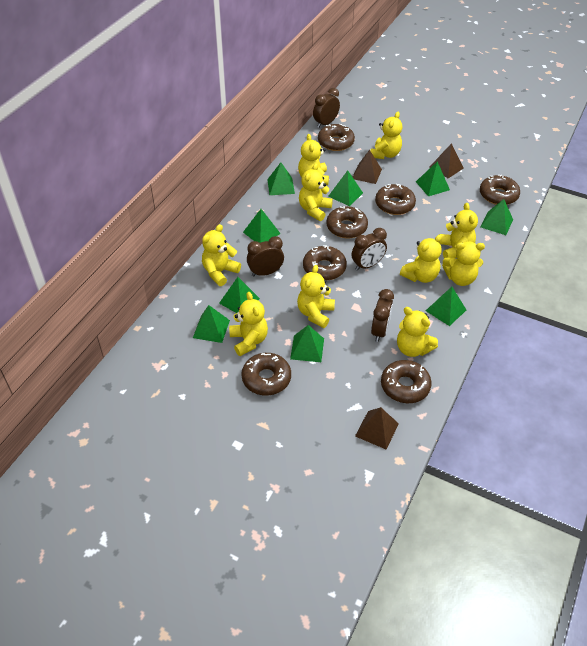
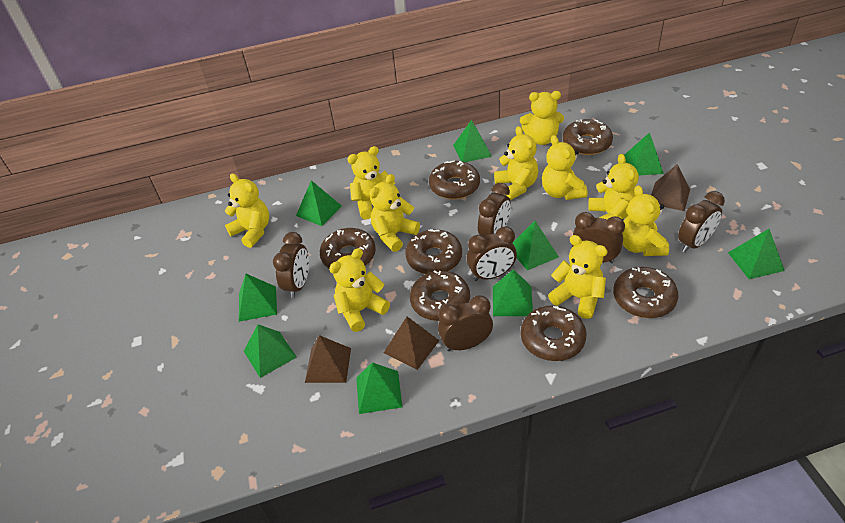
brown clock: 4 -> 6

